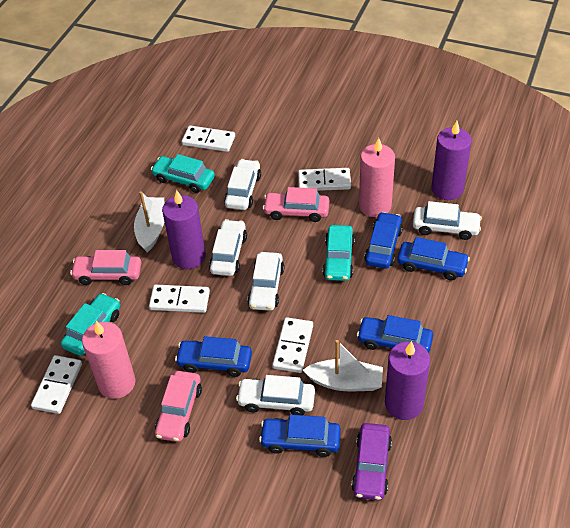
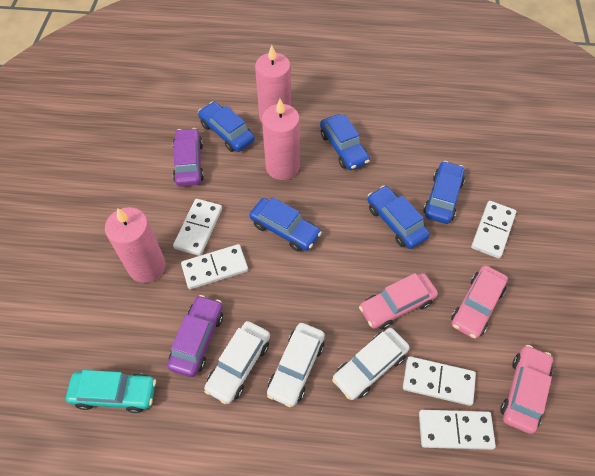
pink candle: 2 -> 3
purple candle: 3 -> 0
purple car: 1 -> 2
turquoise car: 3 -> 1
white boat: 2 -> 0
white car: 5 -> 3

